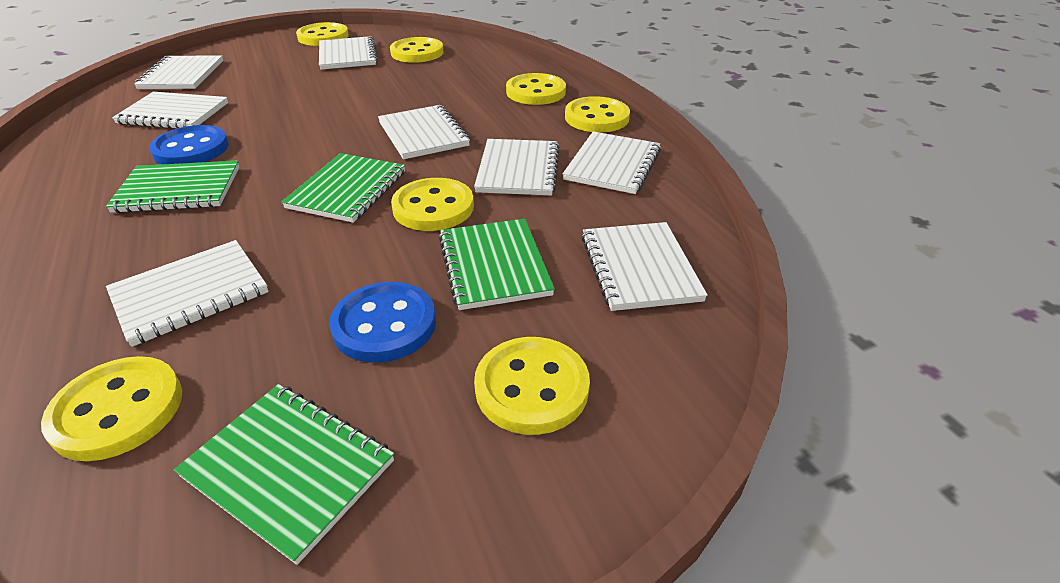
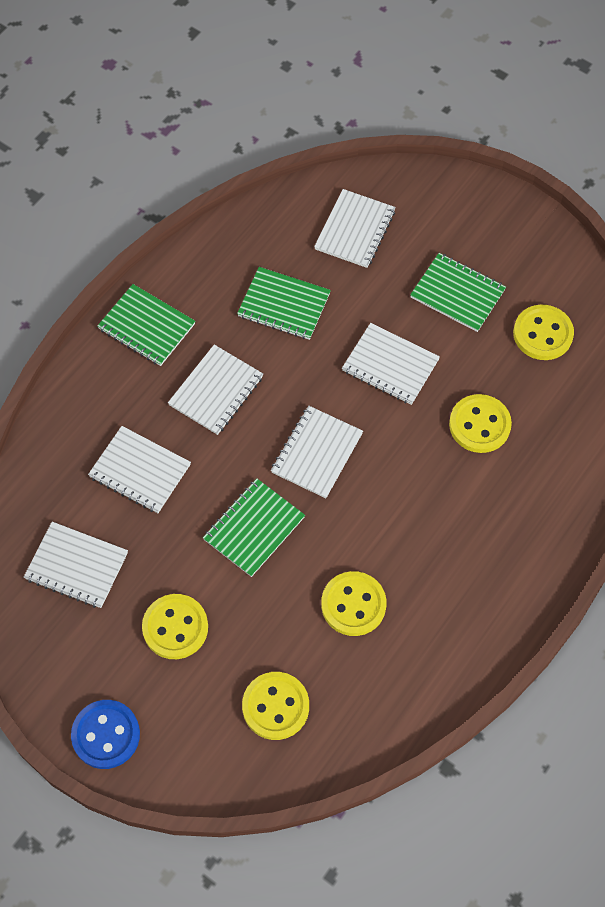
blue button: 2 -> 1
white notebook: 8 -> 6
yellow button: 7 -> 5

